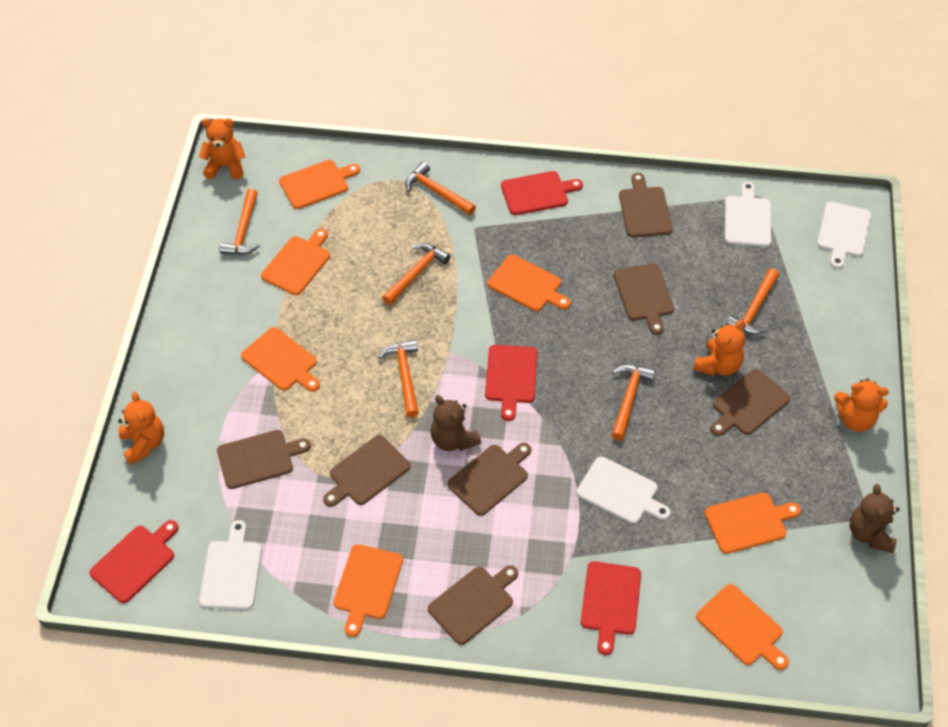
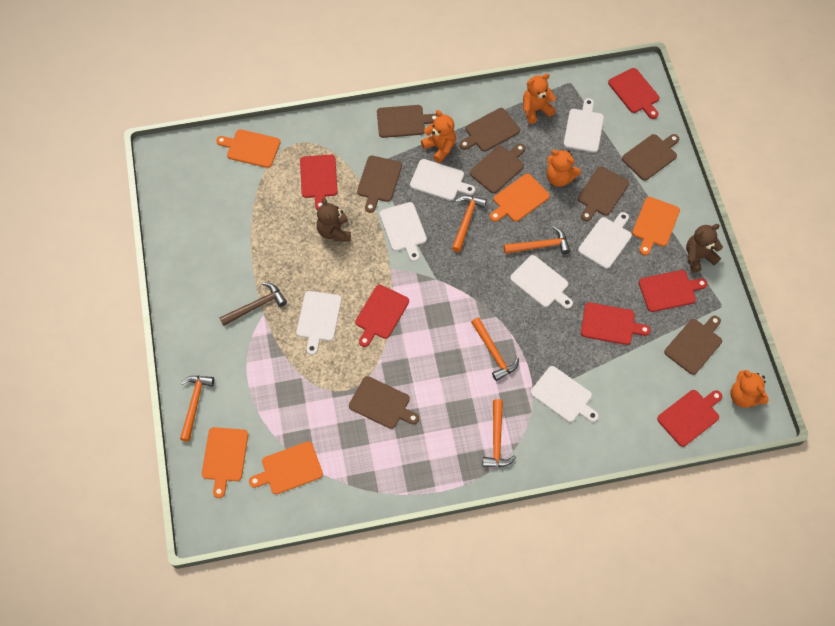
brown cutting board: 7 -> 8
brown hammer: 0 -> 1
orange cutting board: 7 -> 5
orange hammer: 6 -> 5
red cutting board: 4 -> 6
white cutting board: 4 -> 7

